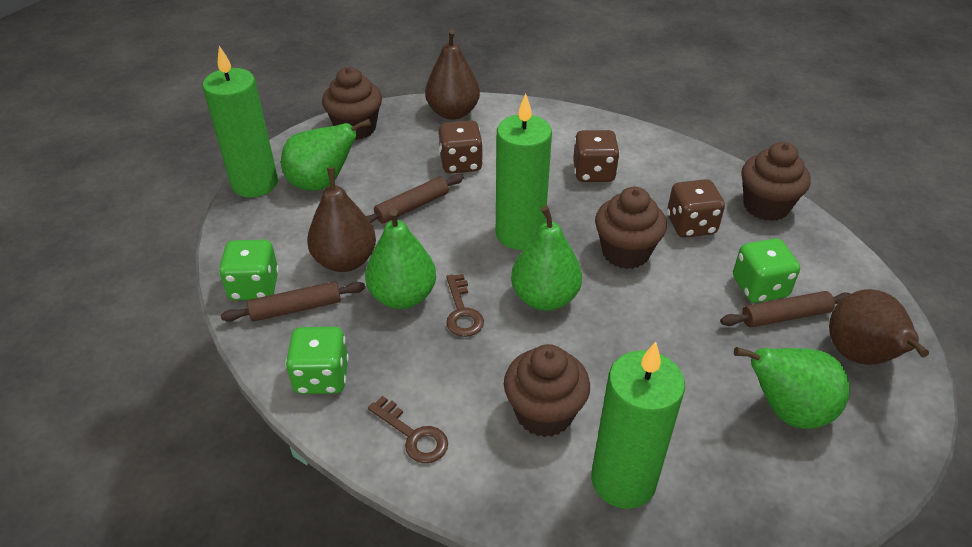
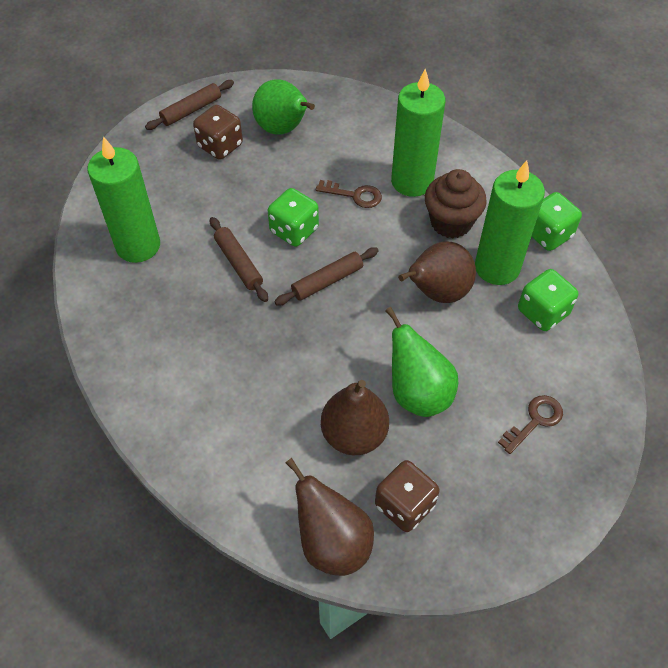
brown cupcake: 4 -> 1
brown dice: 3 -> 2
green pear: 4 -> 2

